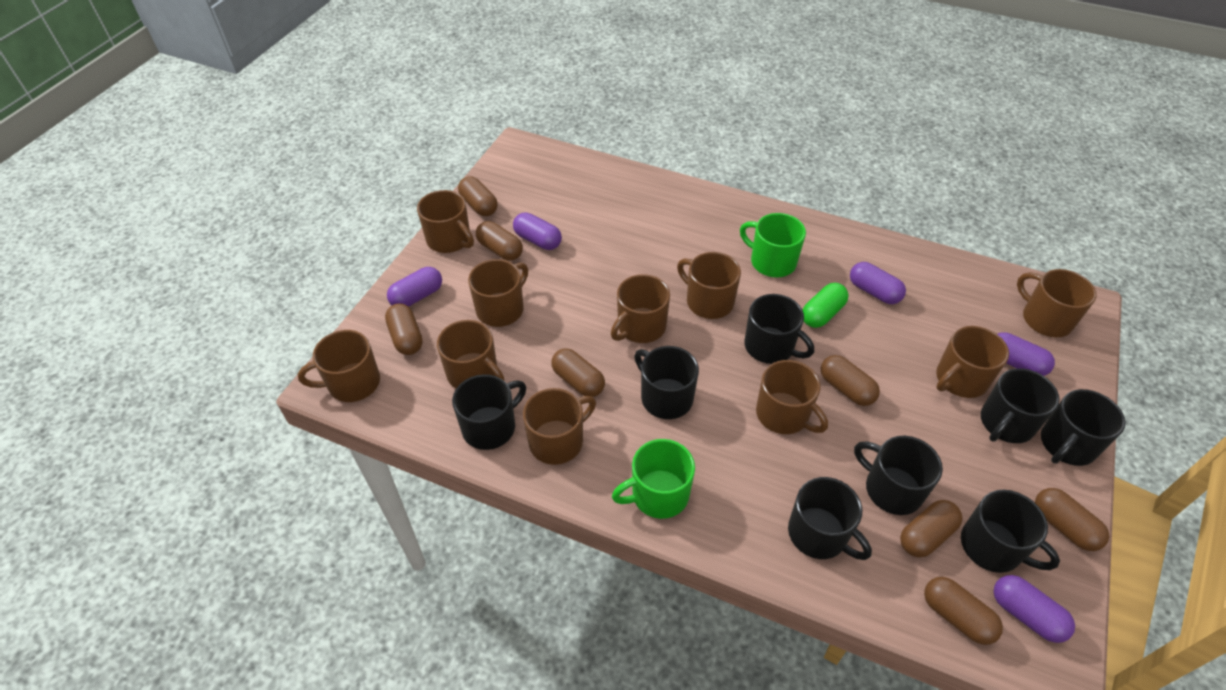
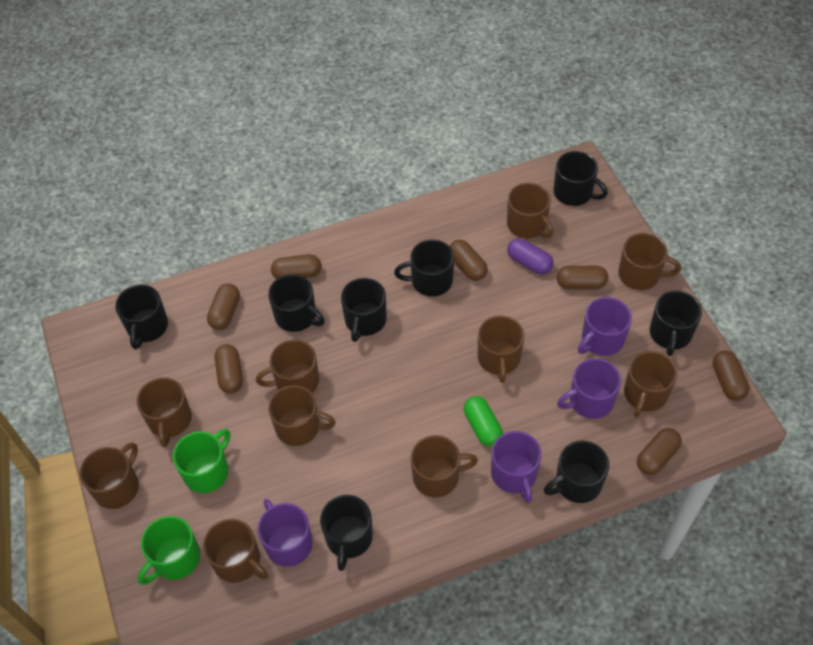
brown capsule: 8 -> 7
purple capsule: 5 -> 1
purple mug: 0 -> 4

